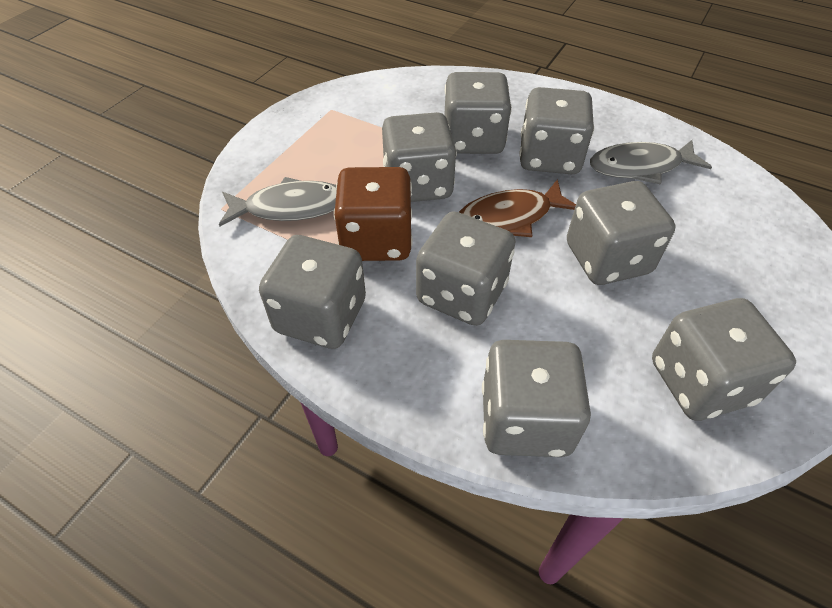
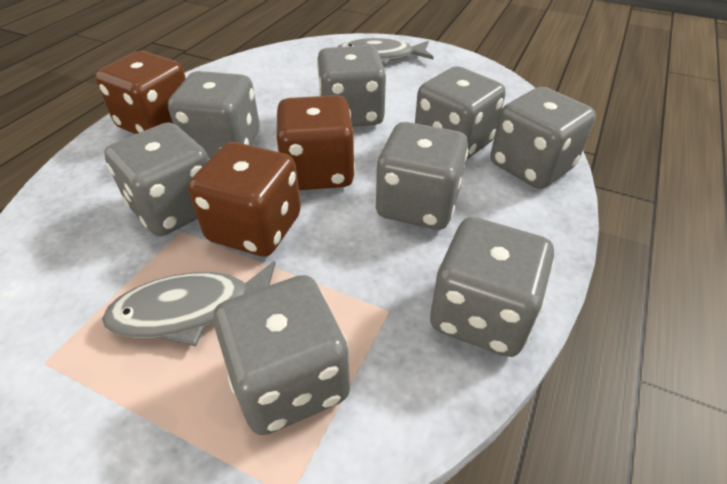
brown dice: 1 -> 3
brown fish: 1 -> 0

